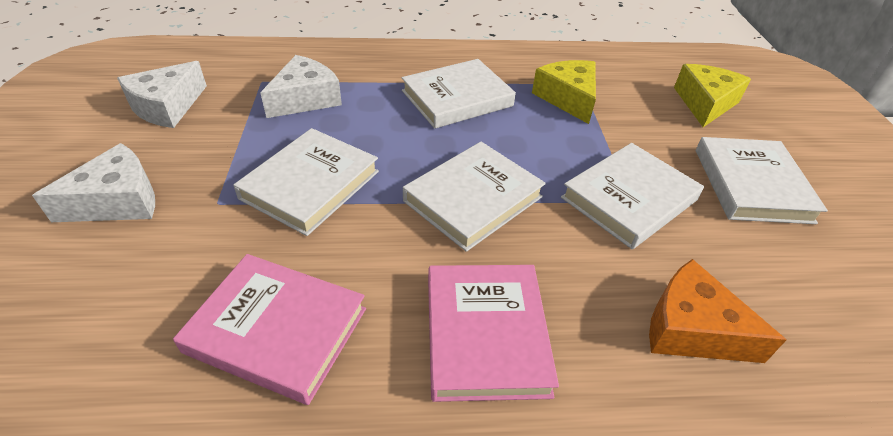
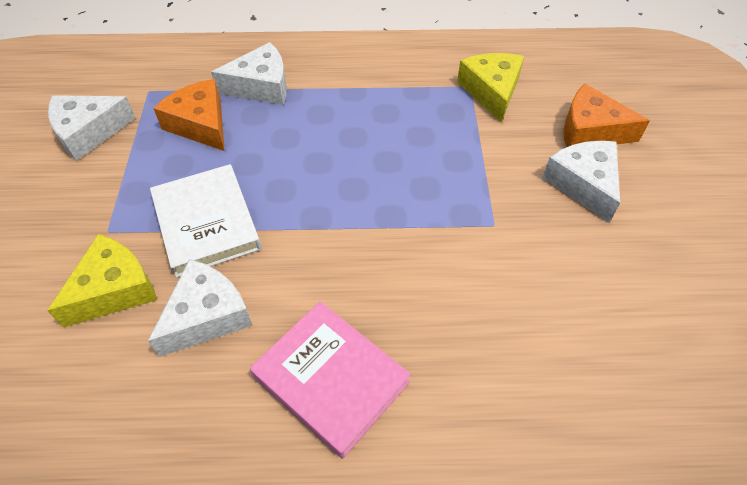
orange cheese: 1 -> 2
pink book: 2 -> 1
white book: 5 -> 1
white cheese: 3 -> 4

